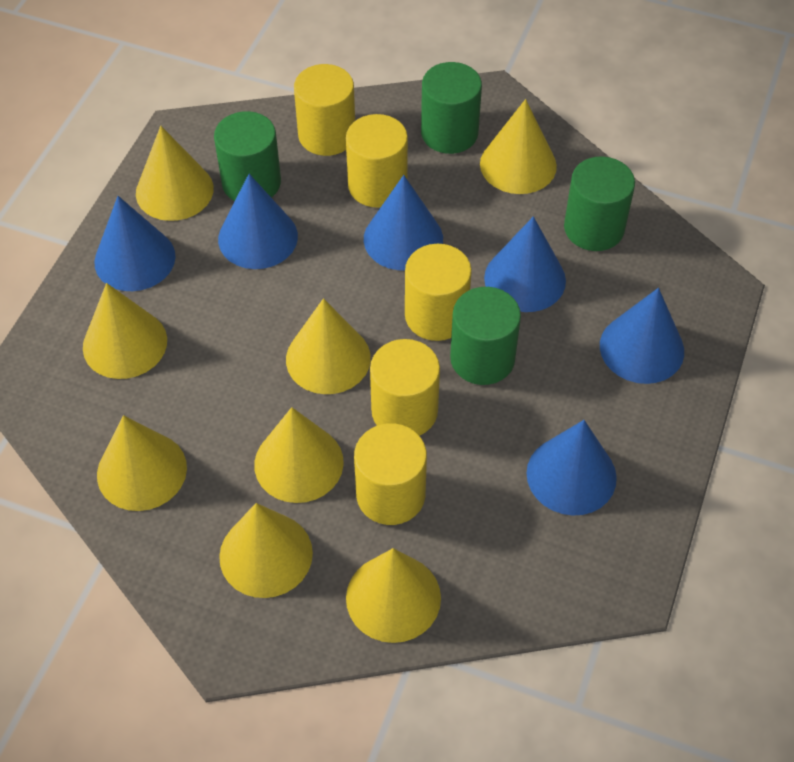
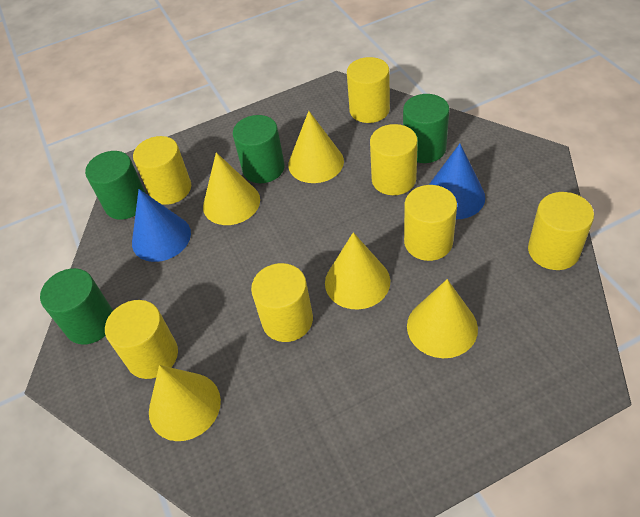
blue cone: 6 -> 2
yellow cone: 8 -> 5
yellow cylinder: 5 -> 7

